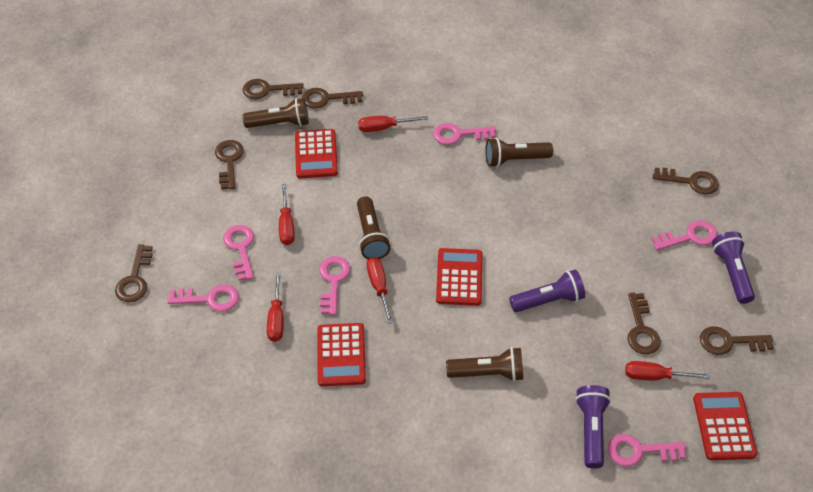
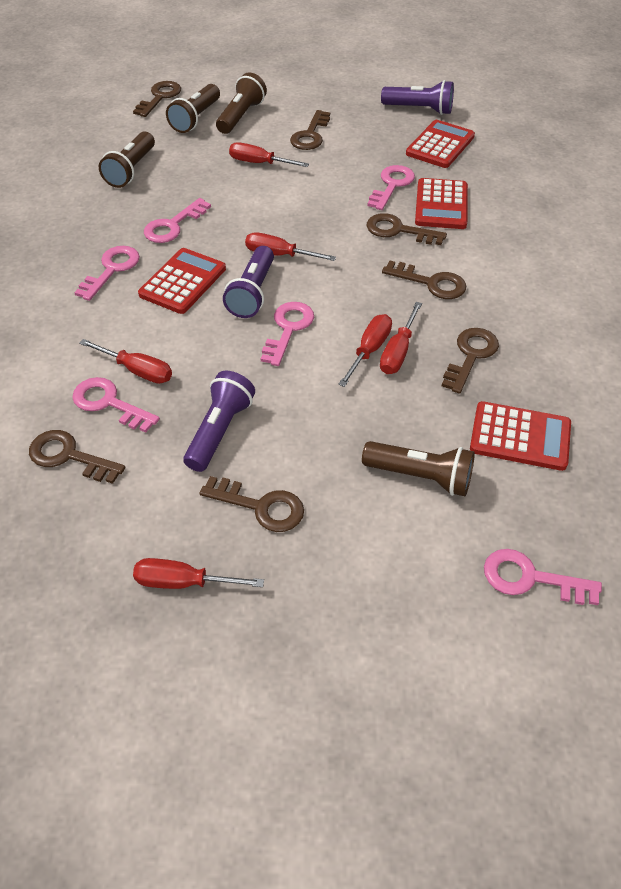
red screwdriver: 5 -> 6

